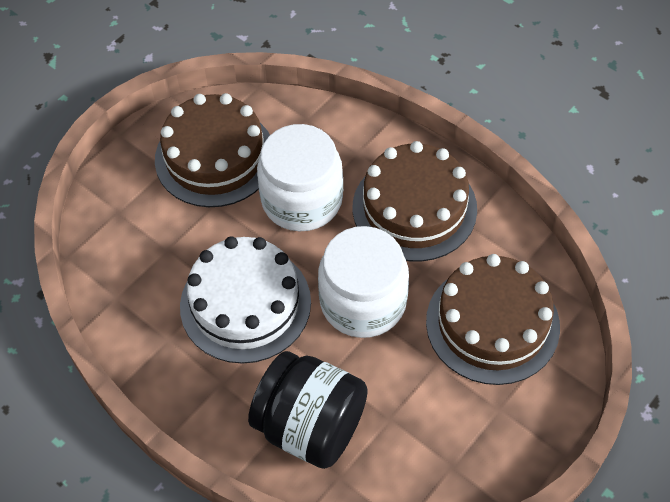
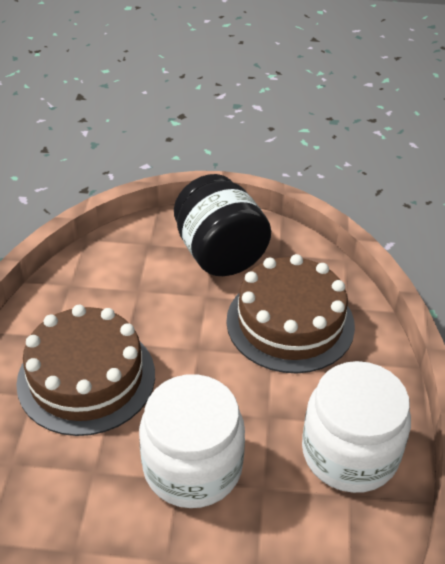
brown cake: 3 -> 2
white cake: 1 -> 0

